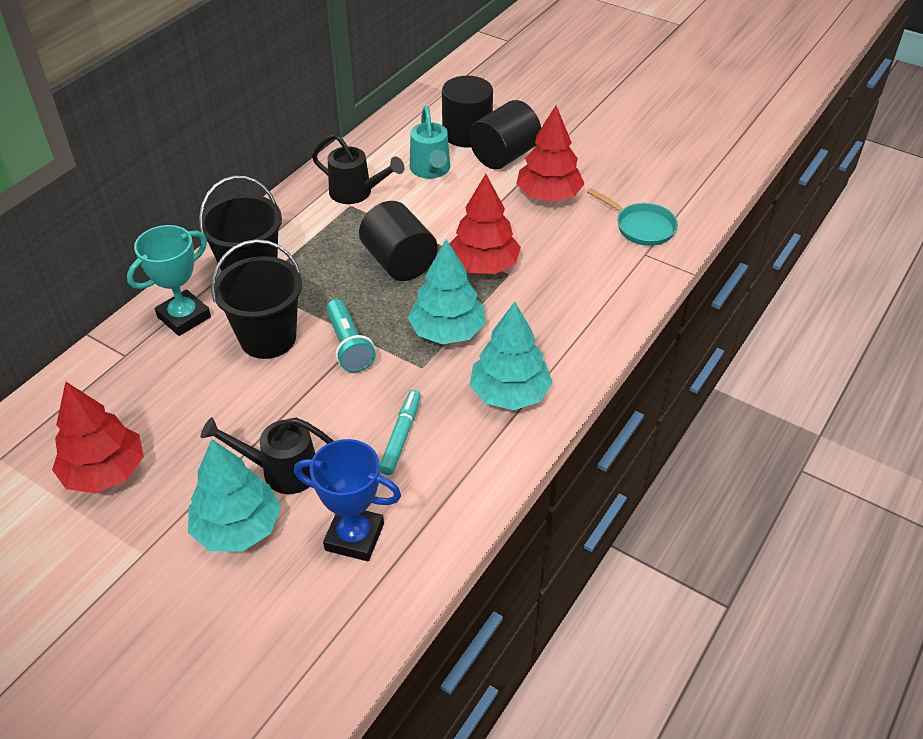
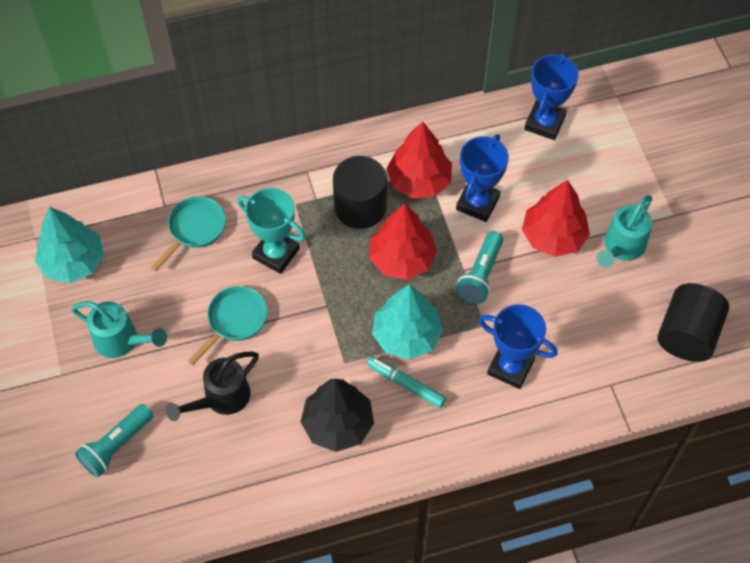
black bucket: 2 -> 0
black cylinder: 3 -> 2
black tree: 0 -> 1
black watering can: 2 -> 1
blue trophy: 1 -> 3
turquoise flashlight: 1 -> 2
turquoise pan: 1 -> 2
turquoise tree: 3 -> 2
turquoise watering can: 1 -> 2

